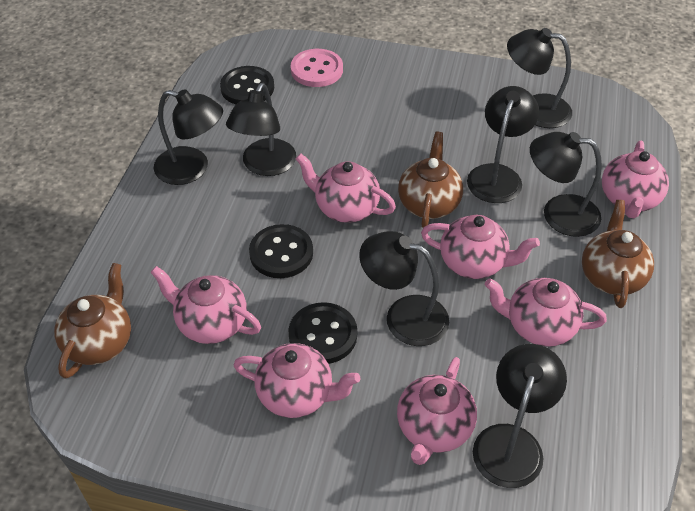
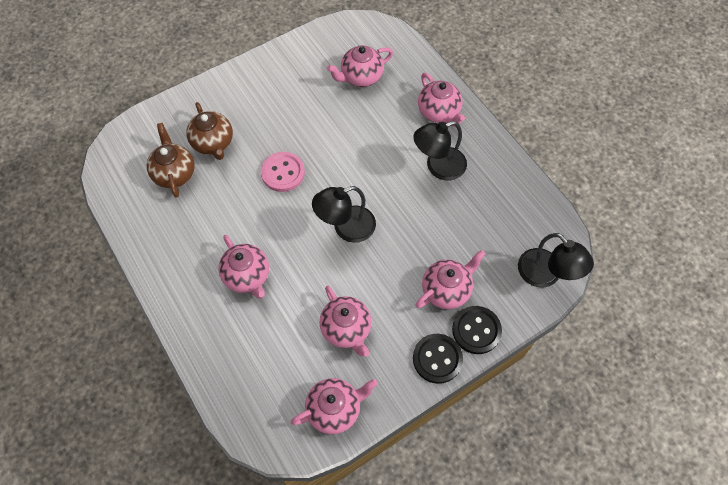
black button: 3 -> 2
black lamp: 7 -> 3
brown teapot: 3 -> 2
pink teapot: 7 -> 6

